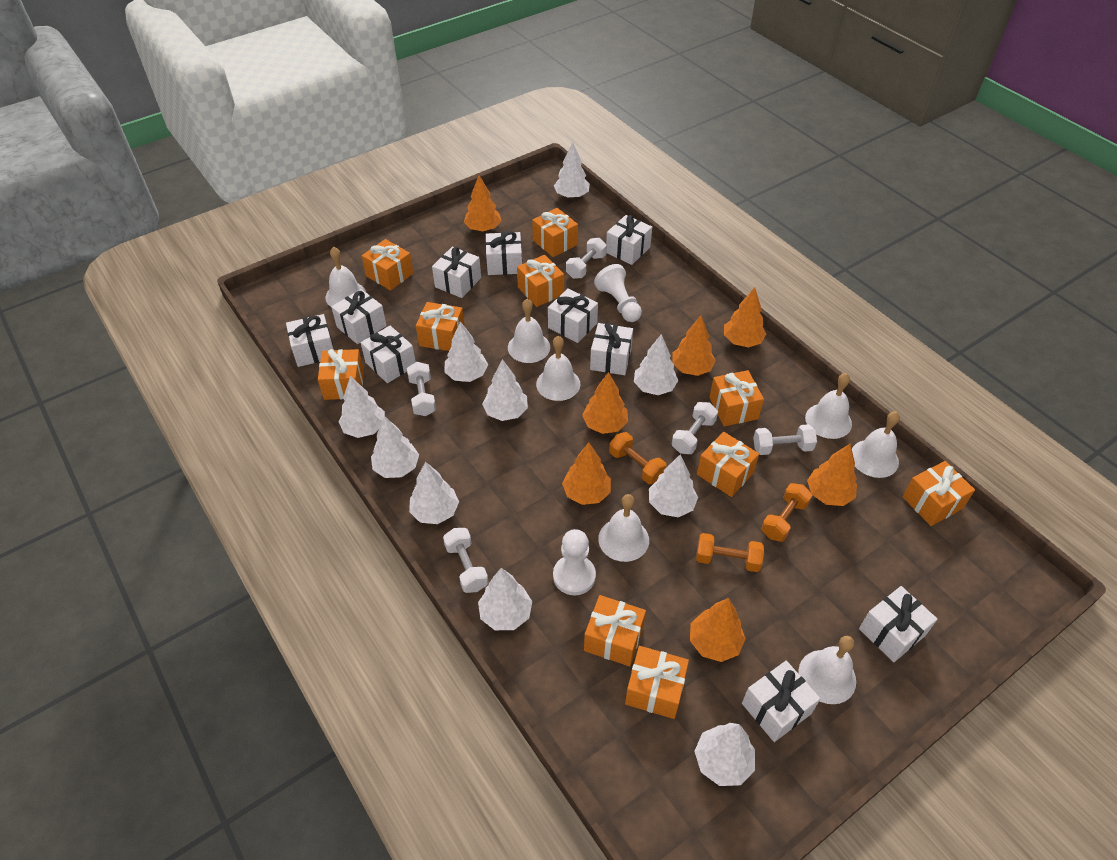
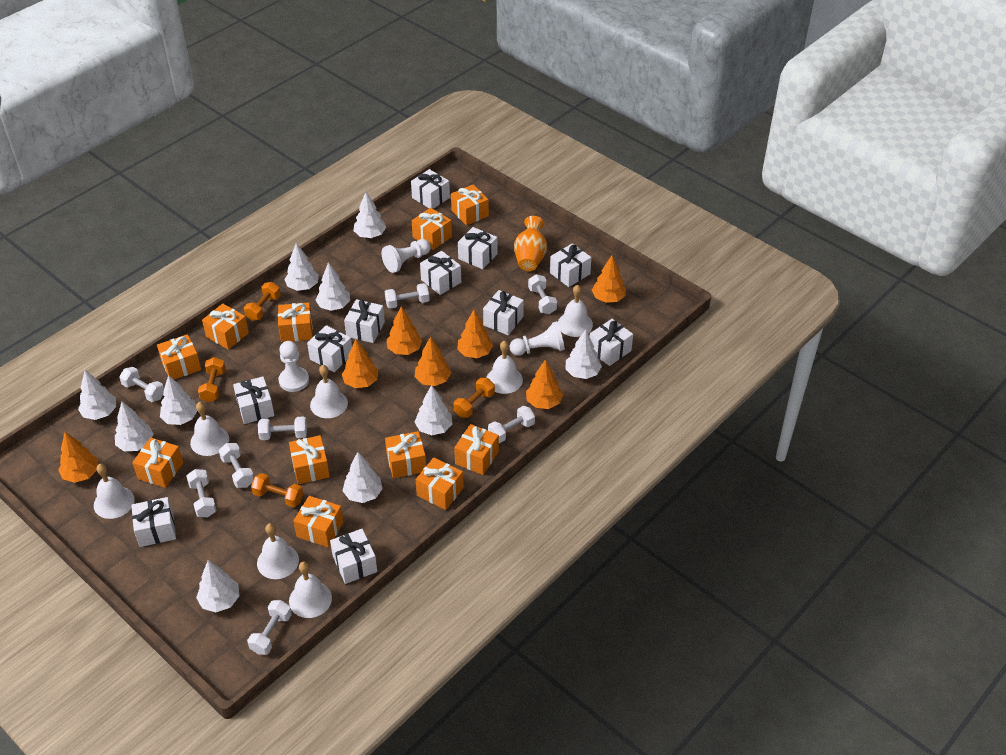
orange dumbbell: 3 -> 4
orange gift: 10 -> 11
orange vase: 0 -> 1
white dumbbell: 5 -> 8
white gift: 10 -> 11
white pawn: 2 -> 3

